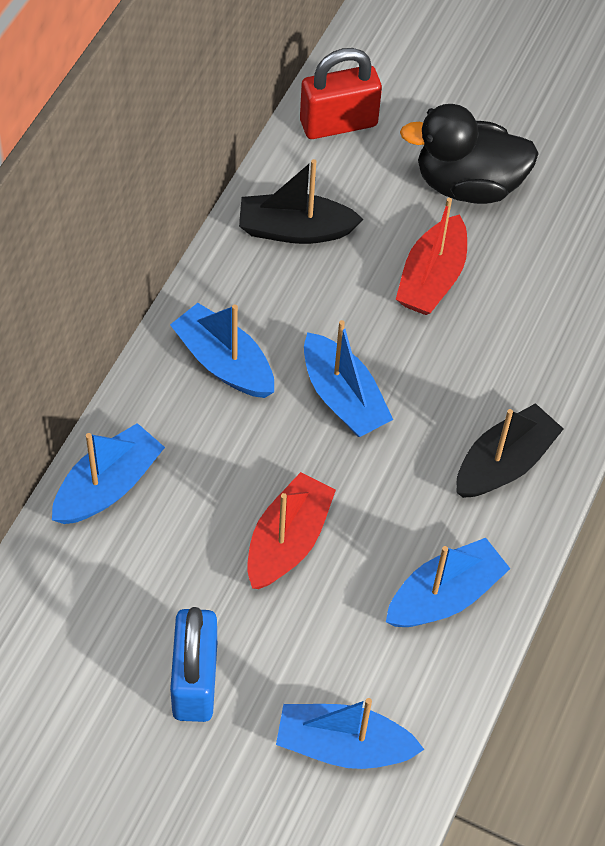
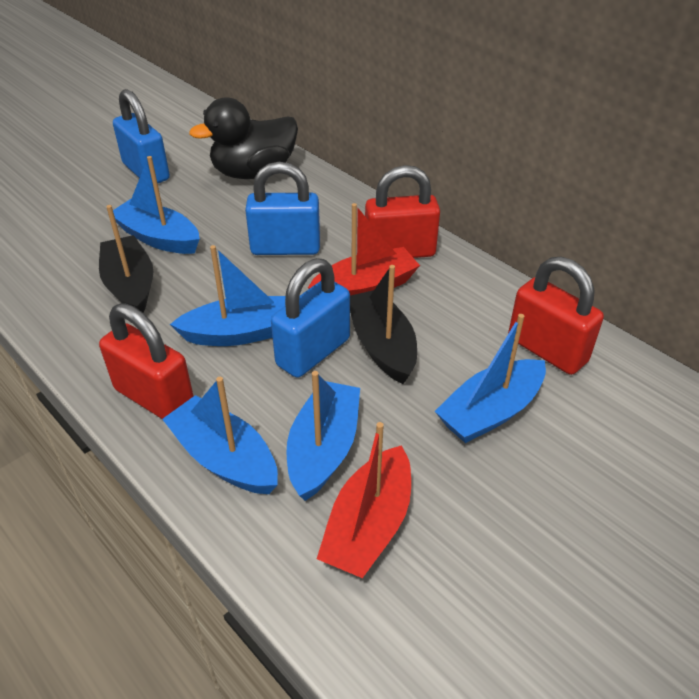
blue padlock: 1 -> 3
red padlock: 1 -> 3

